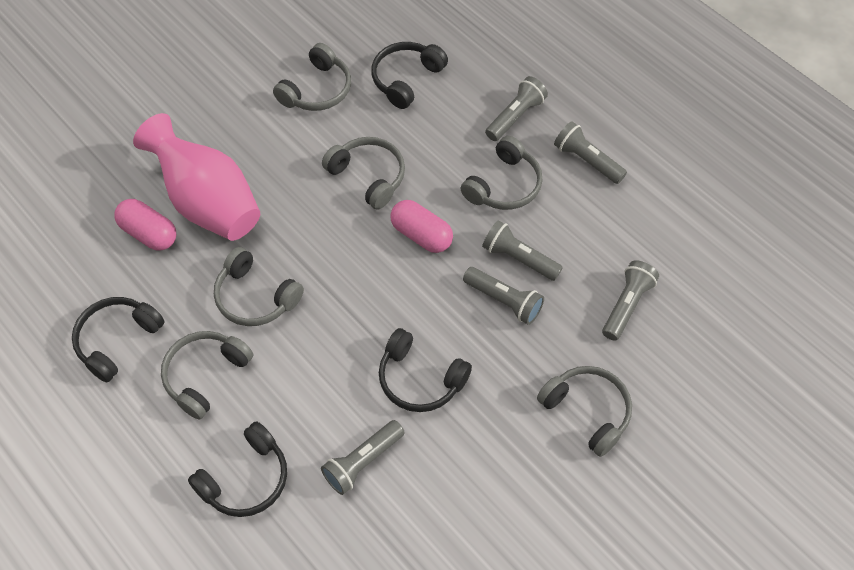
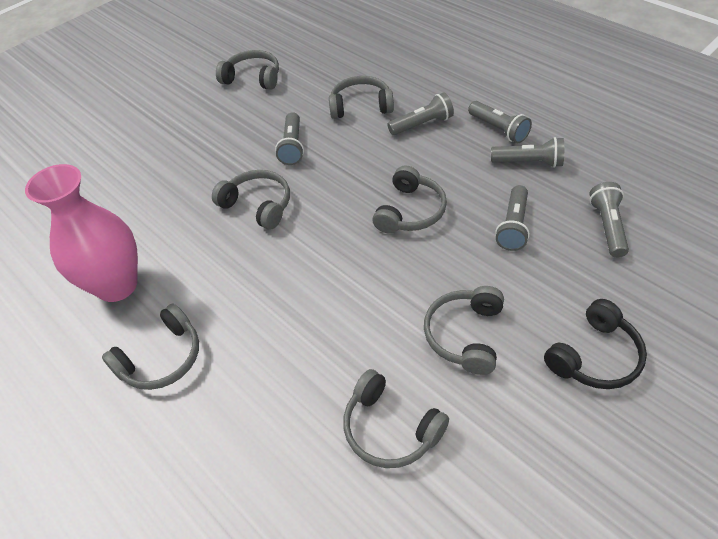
black headphones: 4 -> 1
grey headphones: 6 -> 7
pink capsule: 2 -> 0

